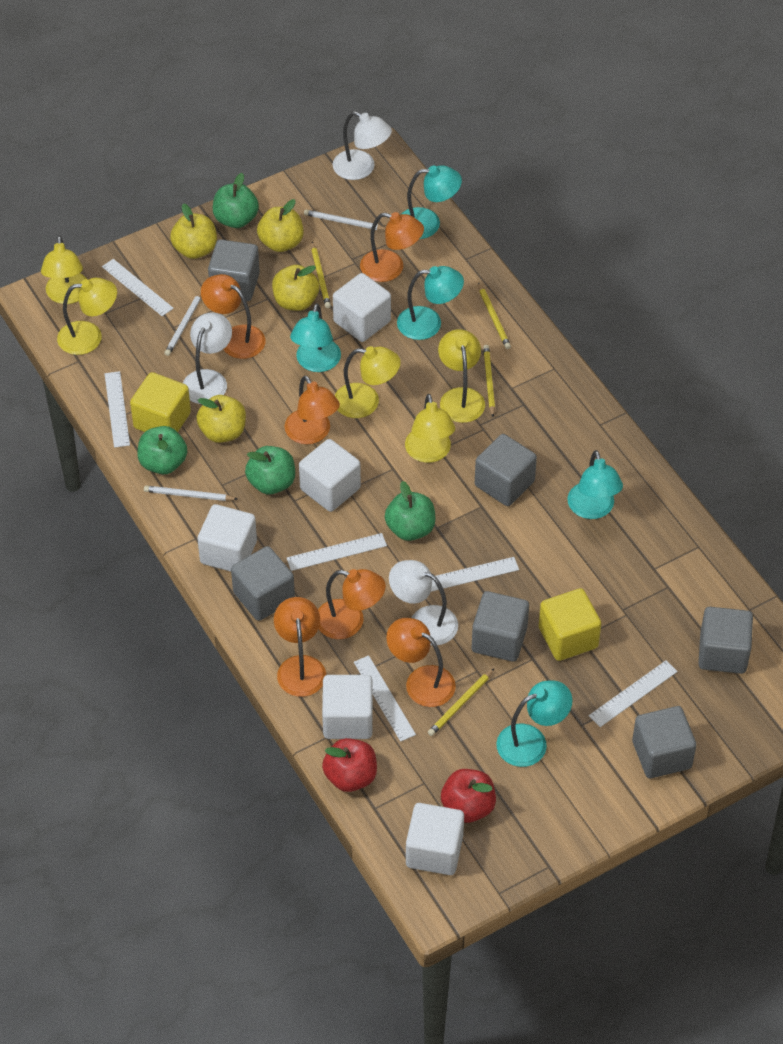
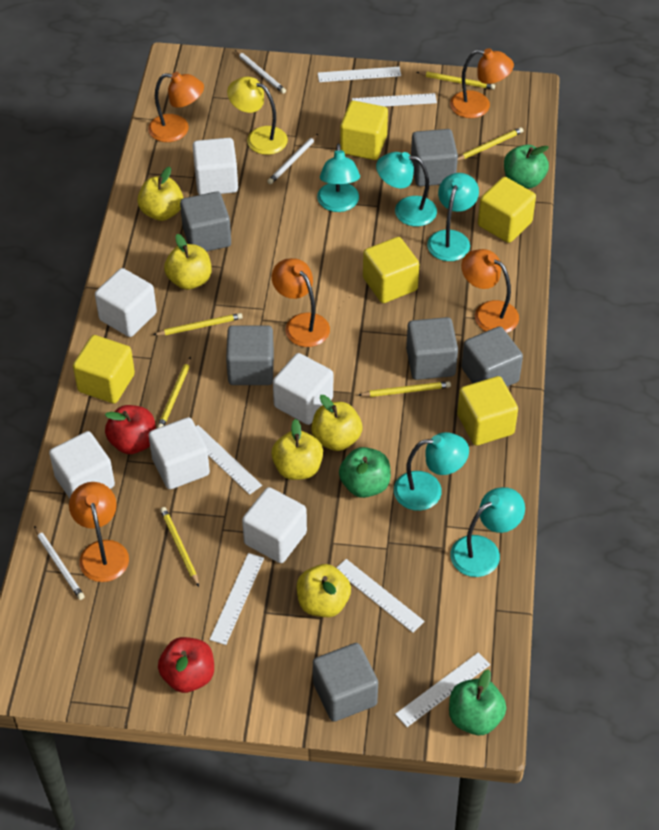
green apple: 4 -> 3
orange lamp: 6 -> 5
white cube: 5 -> 6
white lamp: 3 -> 0
yellow apple: 4 -> 5
yellow cube: 2 -> 5
yellow lamp: 5 -> 1
yellow pencil: 4 -> 6

